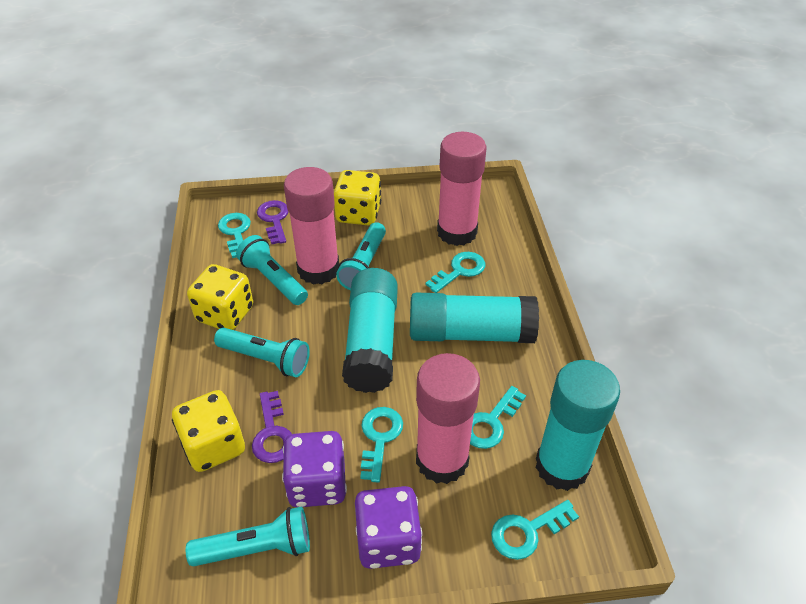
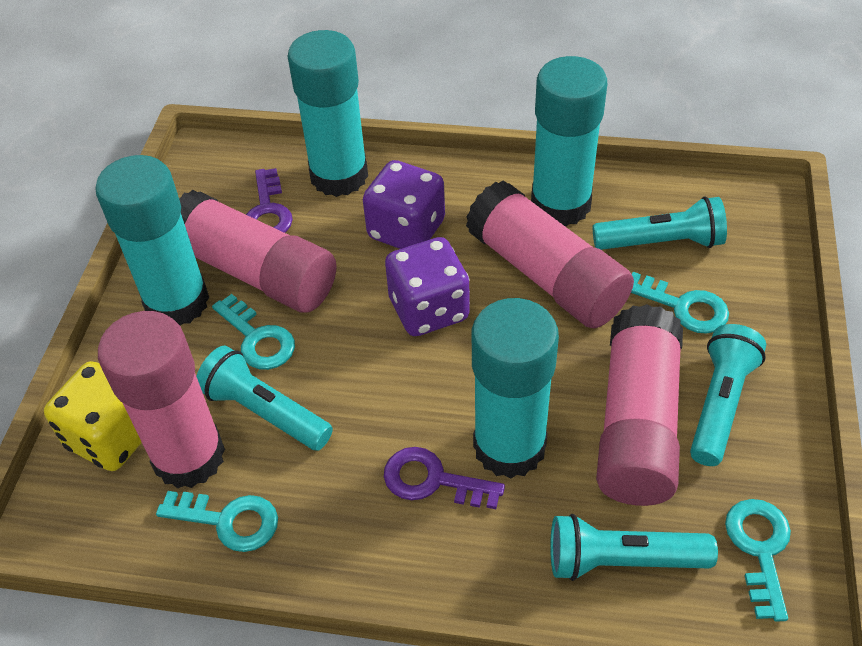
pink glue stick: 3 -> 4
turquoise glue stick: 3 -> 4
turquoise key: 5 -> 4
yellow dice: 3 -> 1

